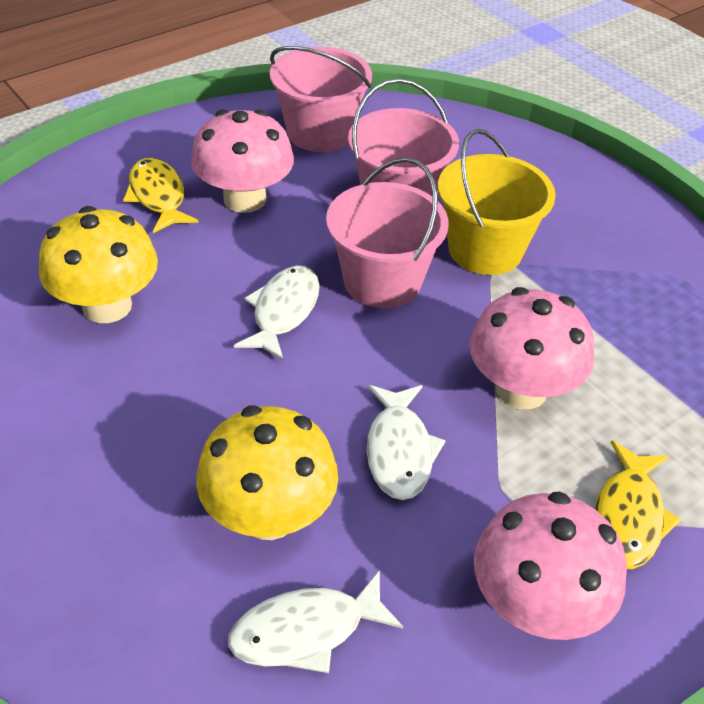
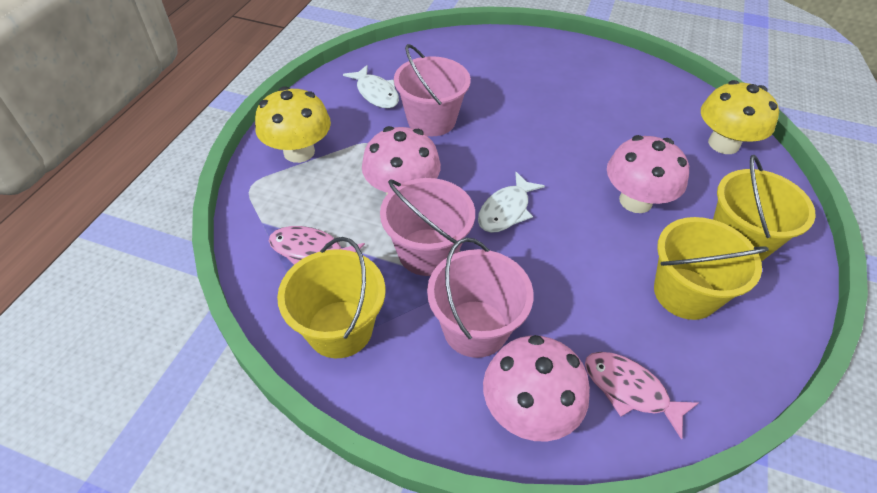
pink fish: 0 -> 2
white fish: 3 -> 2
yellow bucket: 1 -> 3
yellow fish: 2 -> 0

